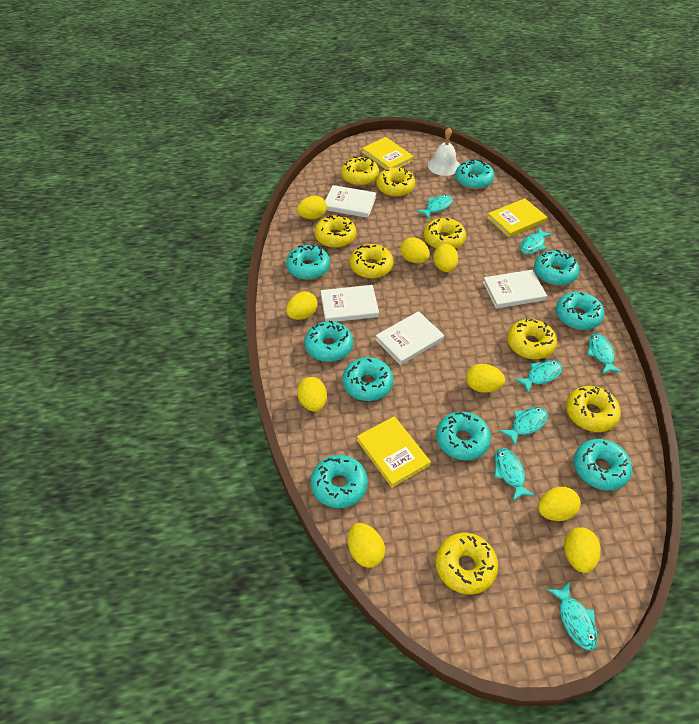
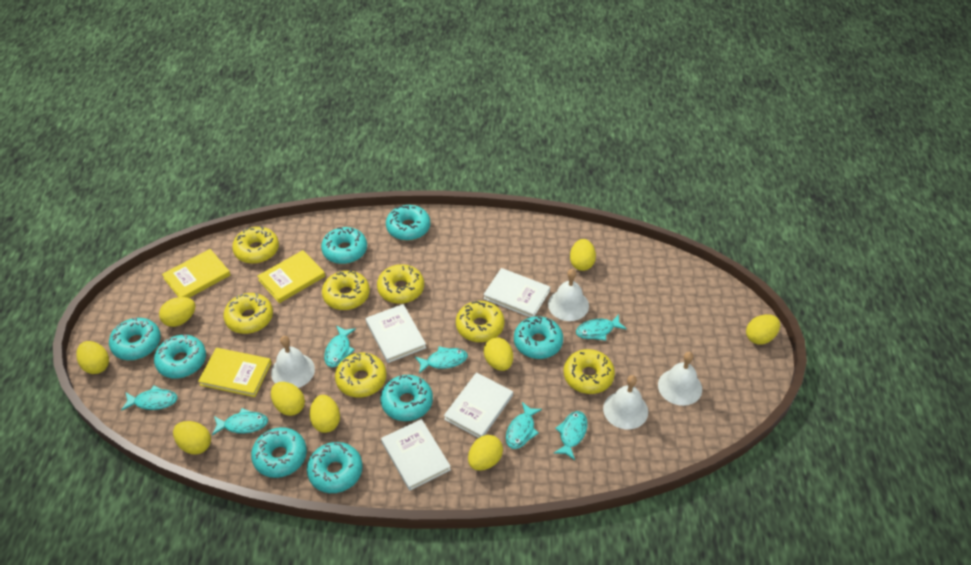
turquoise donut: 9 -> 8
white bell: 1 -> 4
yellow donut: 8 -> 7

